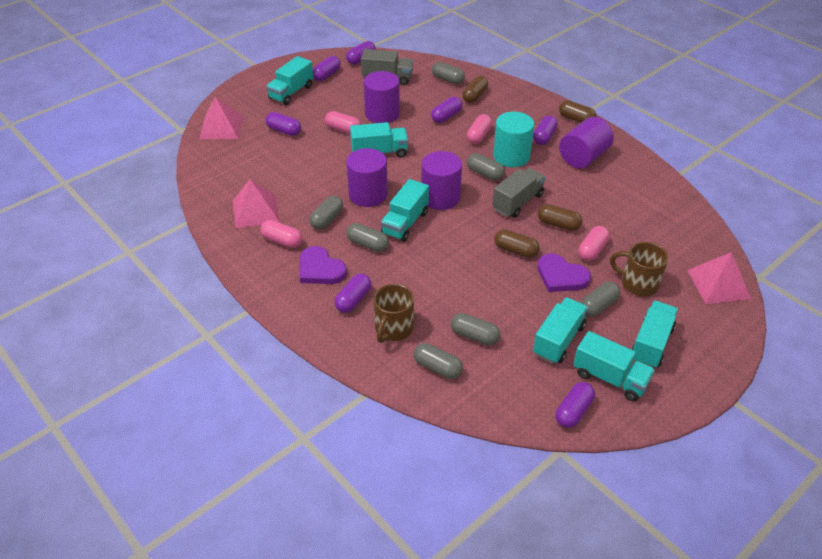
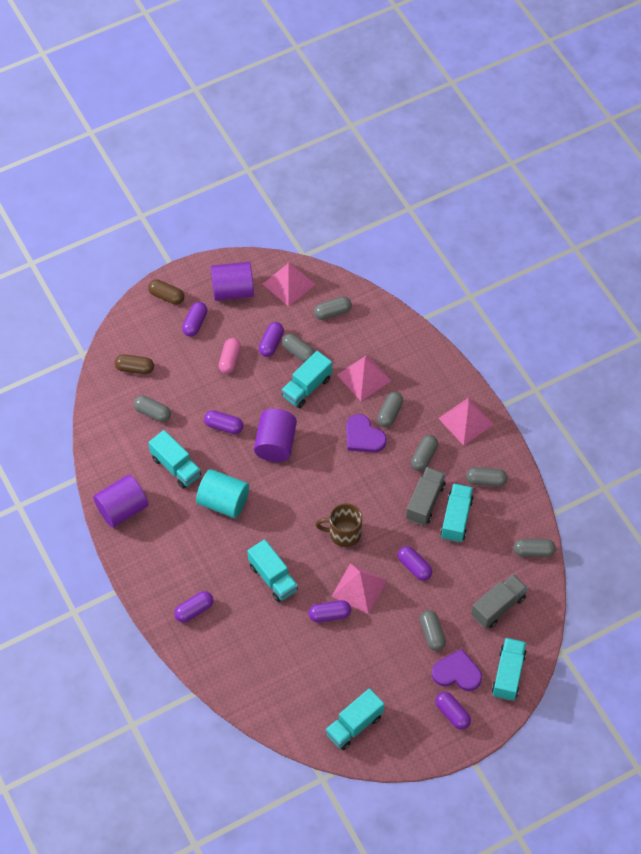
brown capsule: 4 -> 2
brown mug: 2 -> 1
grey capsule: 7 -> 8
pink capsule: 4 -> 1
pink pyramid: 3 -> 4
purple cylinder: 4 -> 3

